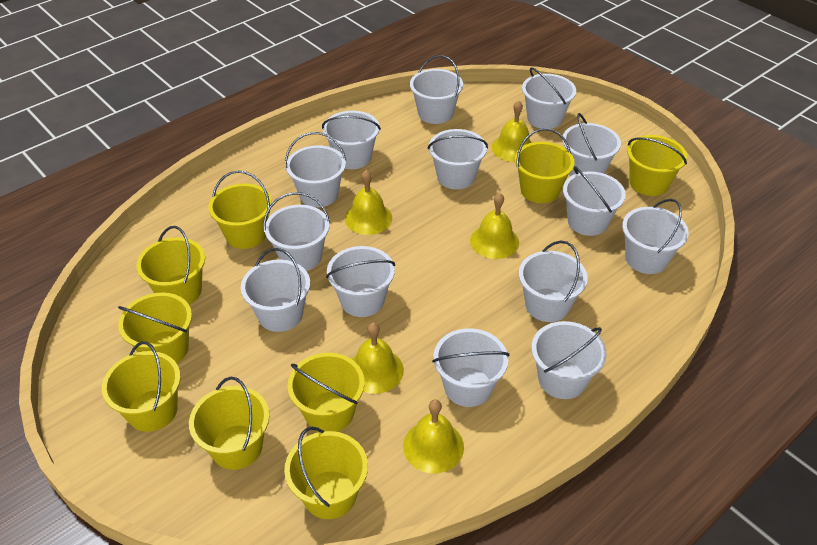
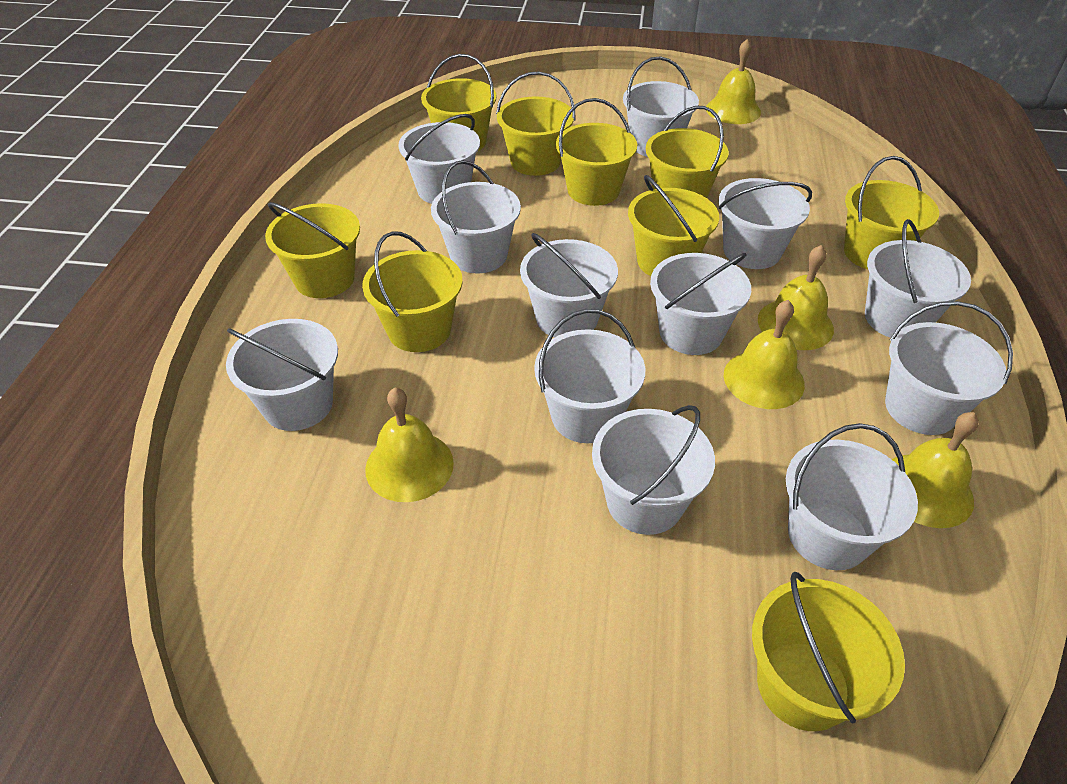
white bucket: 14 -> 12

